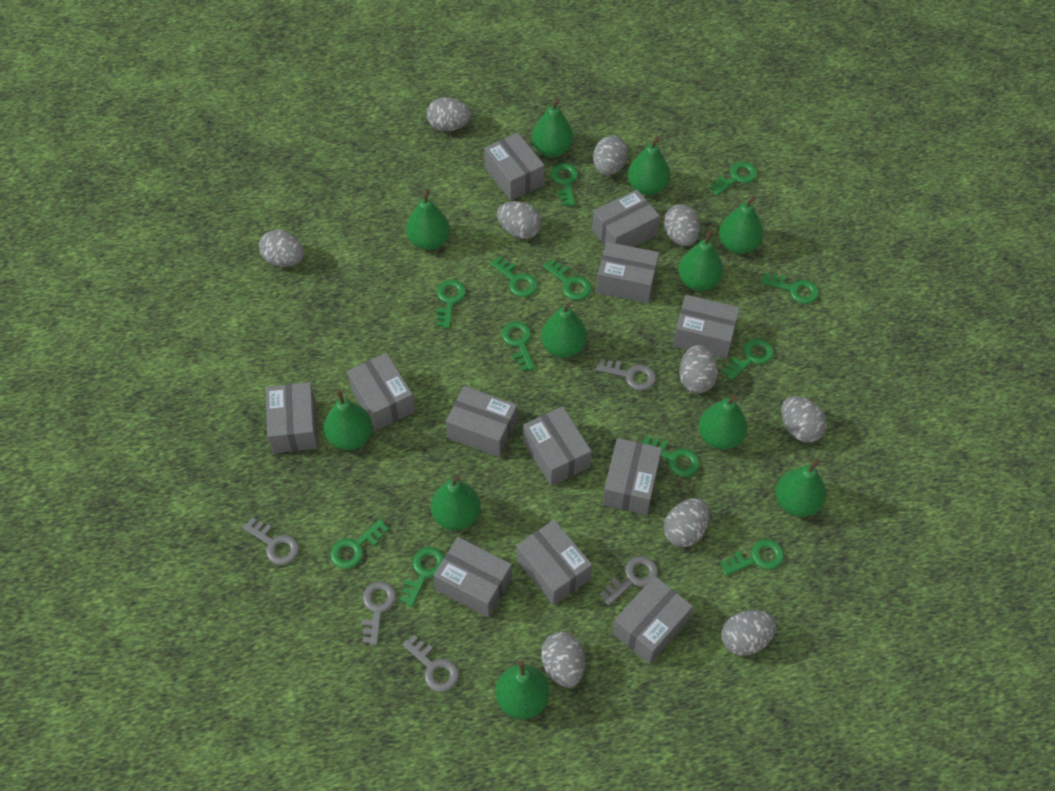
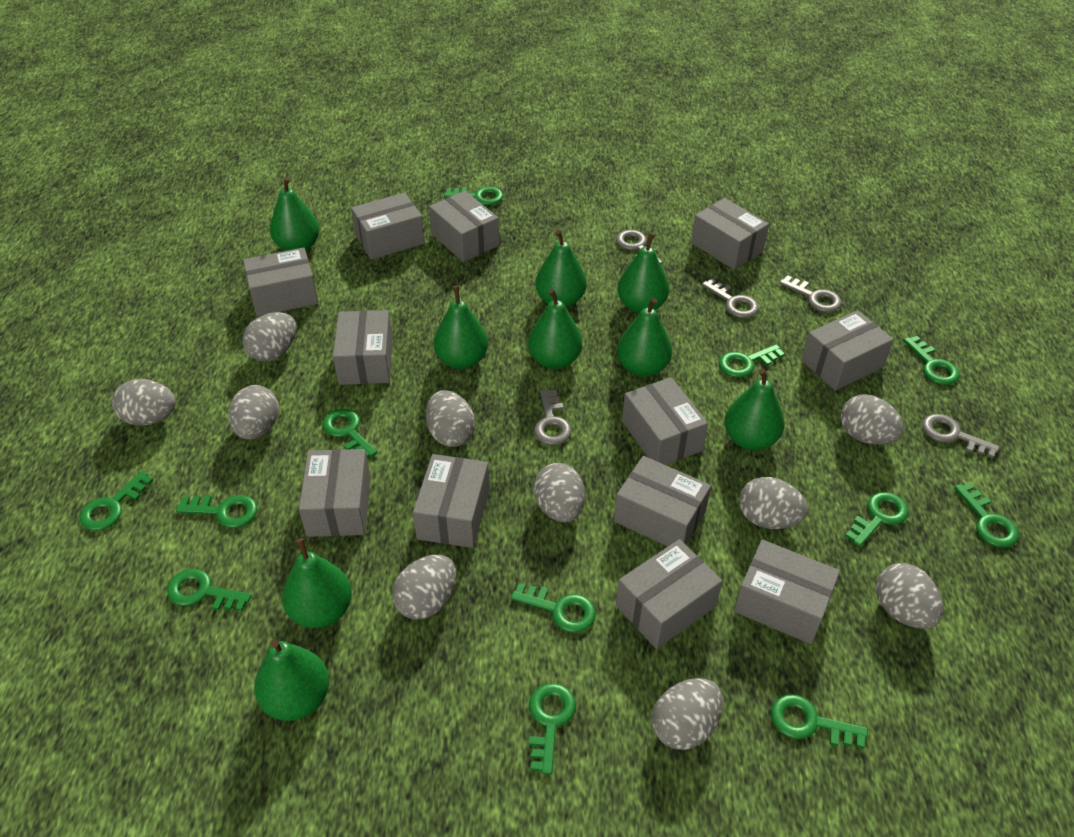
green pear: 11 -> 9

